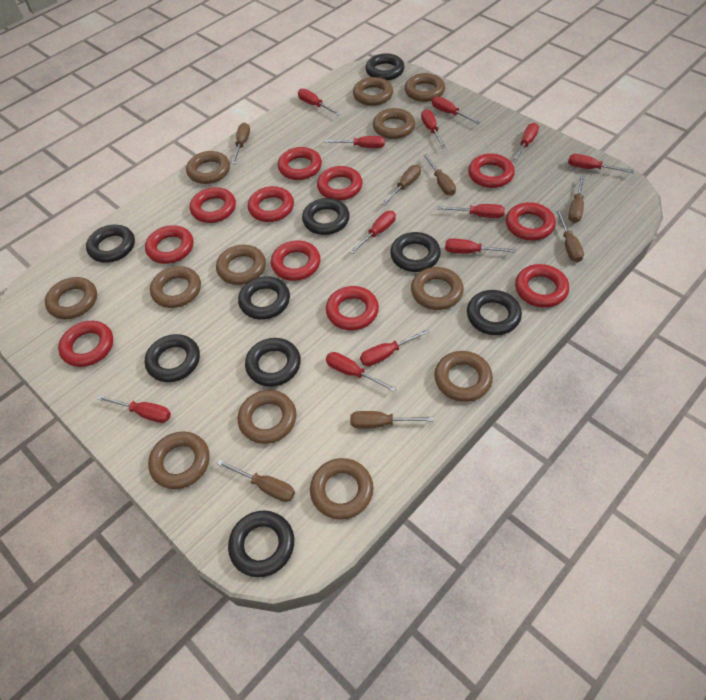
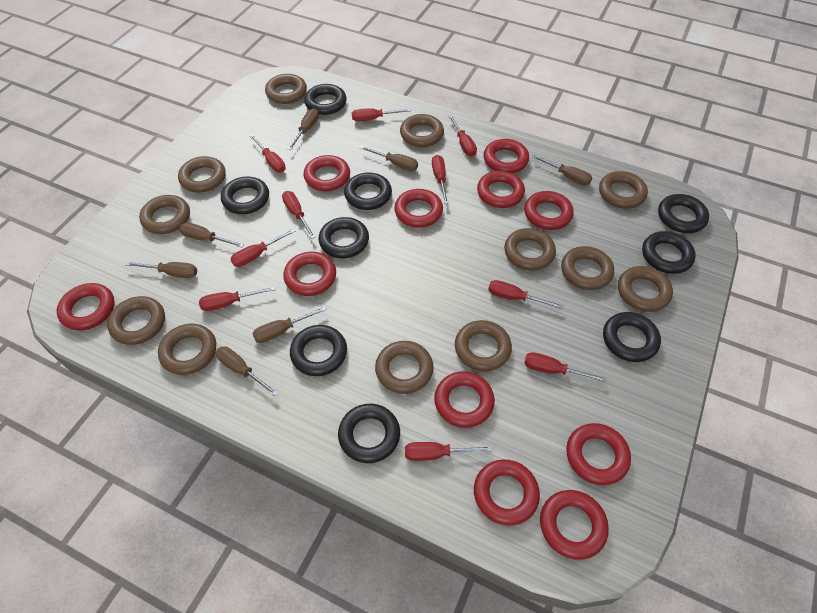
red screwdriver: 12 -> 10

